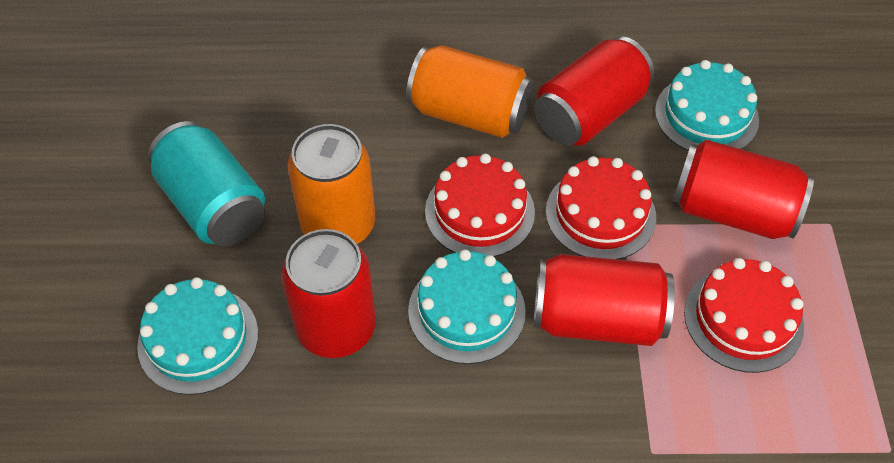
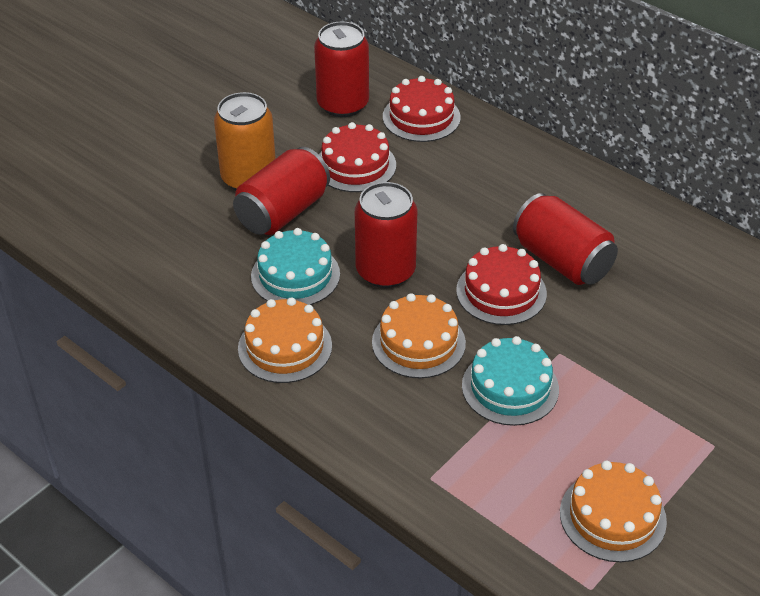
orange cake: 0 -> 3
orange can: 2 -> 1
turquoise cake: 3 -> 2
turquoise can: 1 -> 0

